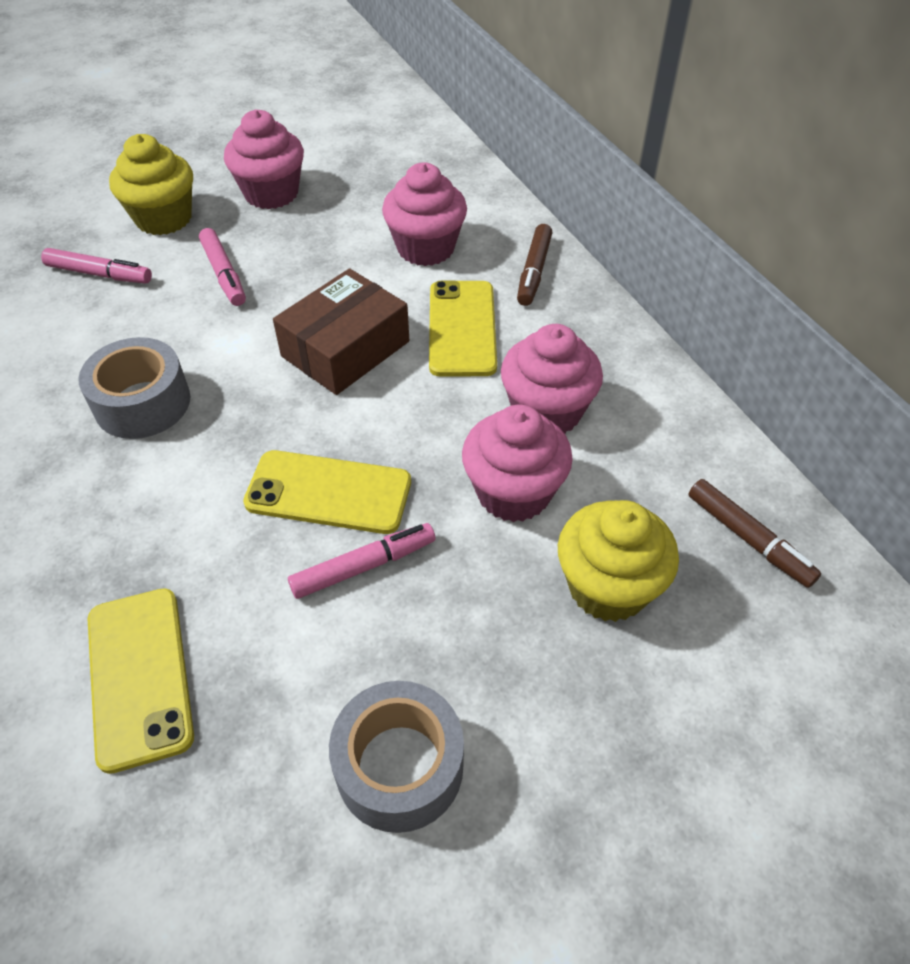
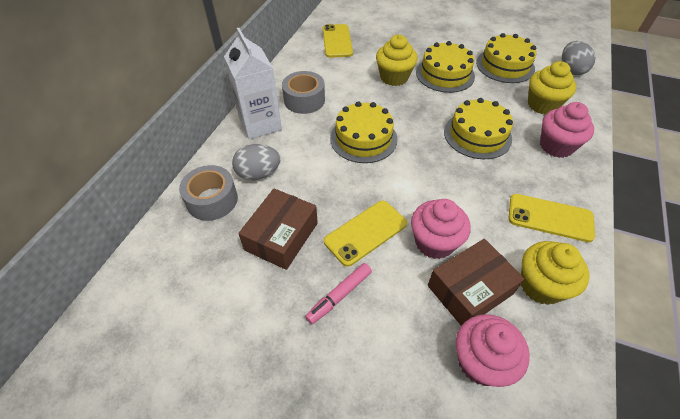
brown box: 1 -> 2
brown marker: 2 -> 0
grey egg: 0 -> 2
pink cupcake: 4 -> 3
pink marker: 3 -> 1
white carton: 0 -> 1
yellow cake: 0 -> 4
yellow cupcake: 2 -> 3

